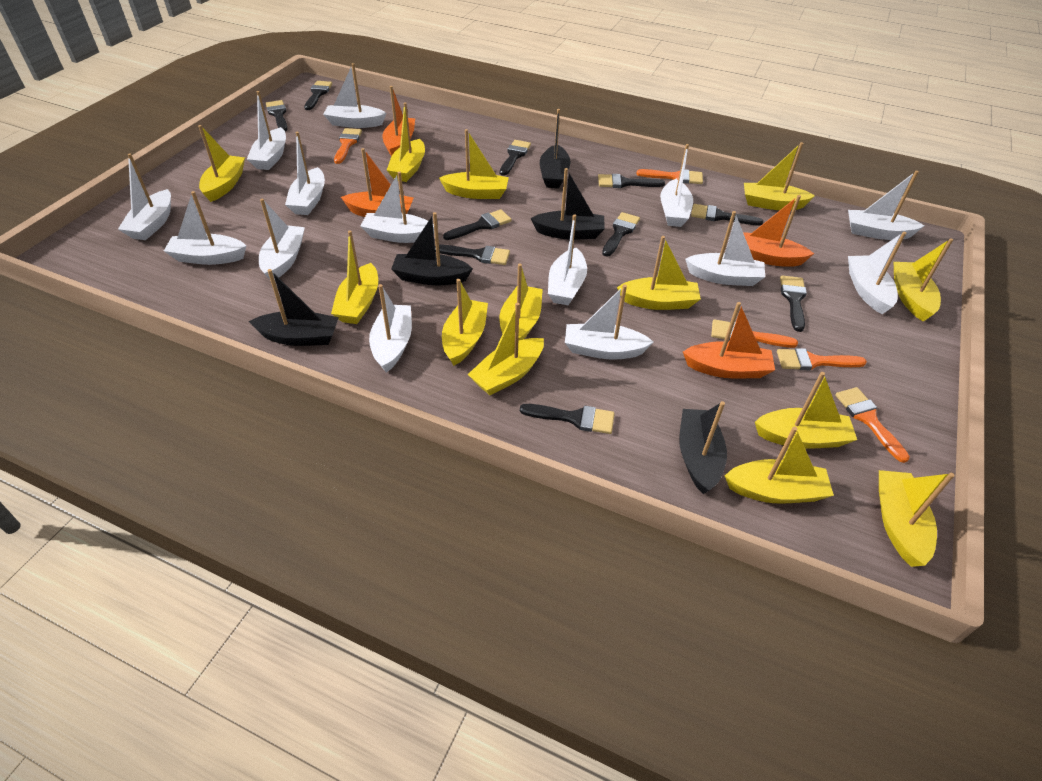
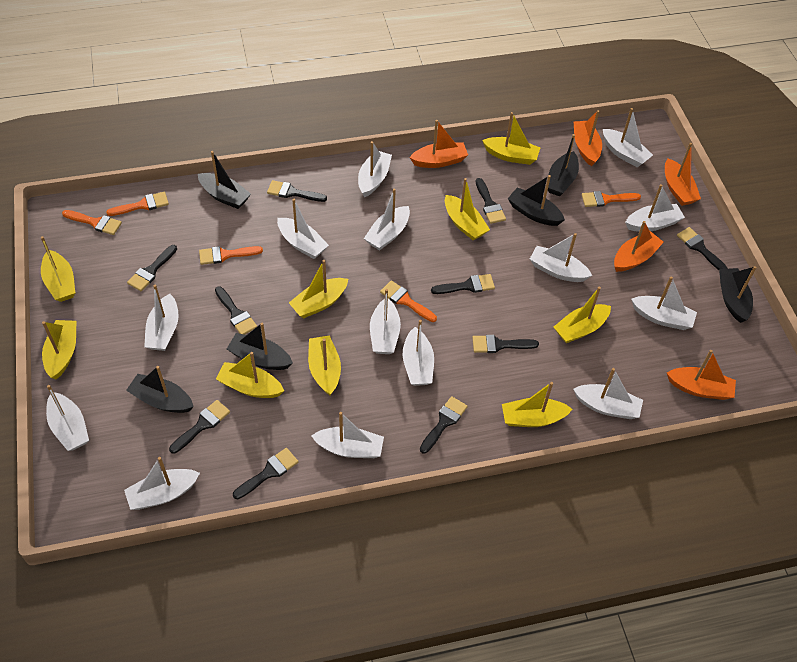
black boat: 5 -> 6
orange boat: 4 -> 5
yellow boat: 13 -> 9

